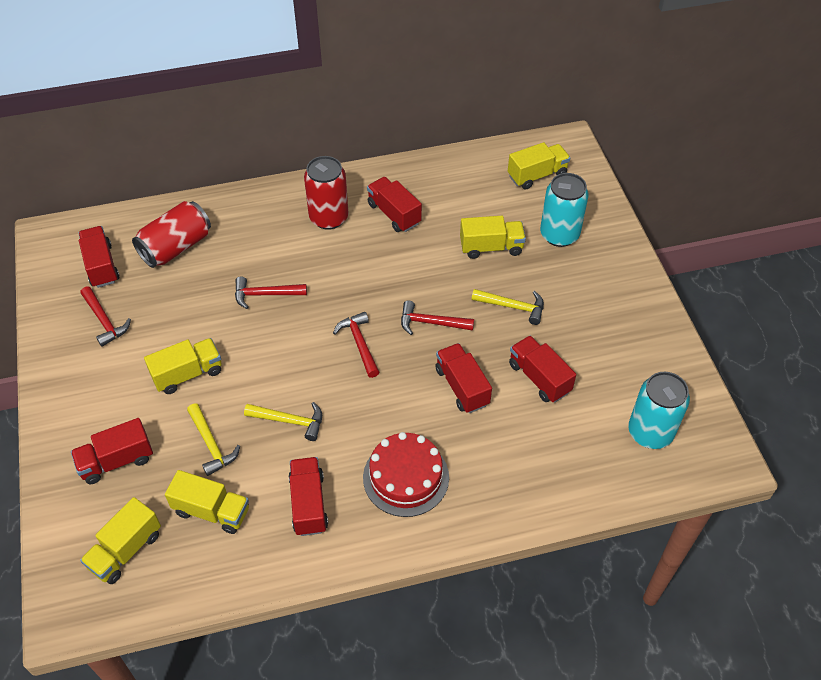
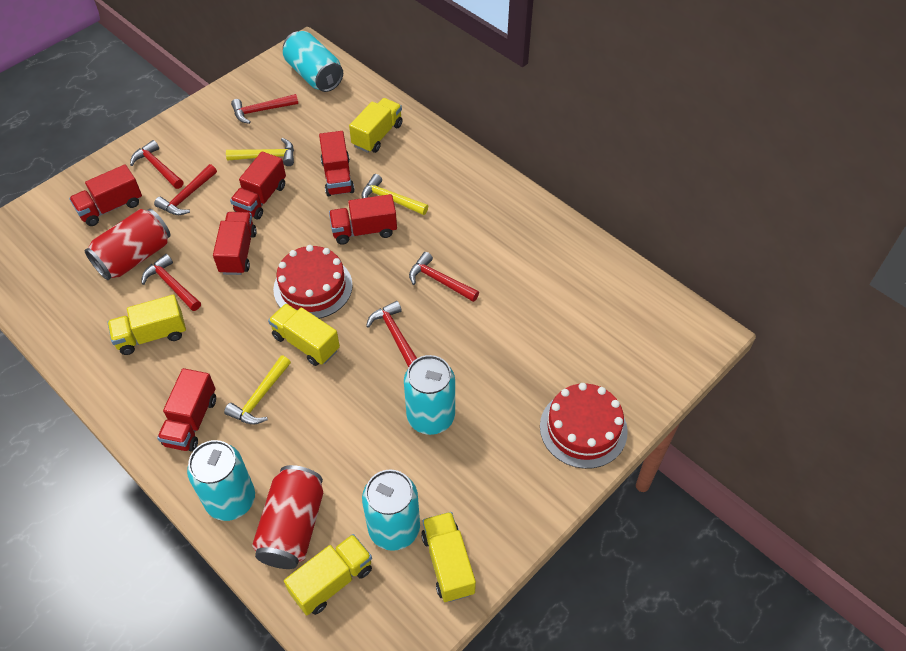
red cake: 1 -> 2
red hammer: 4 -> 6
turquoise can: 2 -> 4

